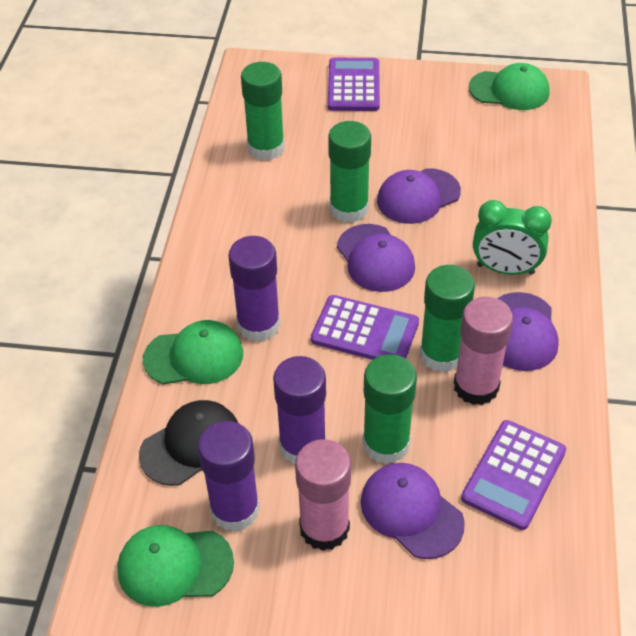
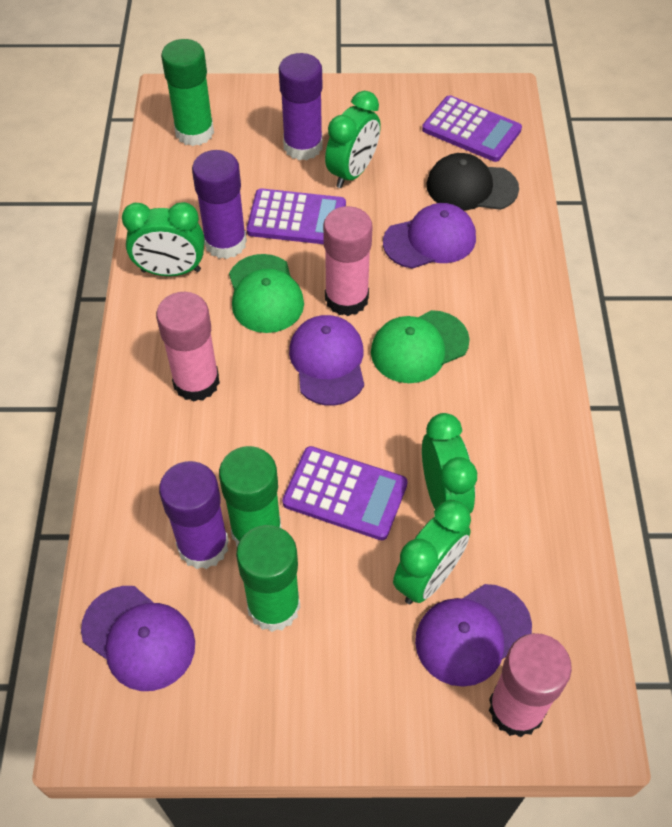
green cap: 3 -> 2
green clock: 1 -> 4
green glue stick: 4 -> 3
pink glue stick: 2 -> 3

